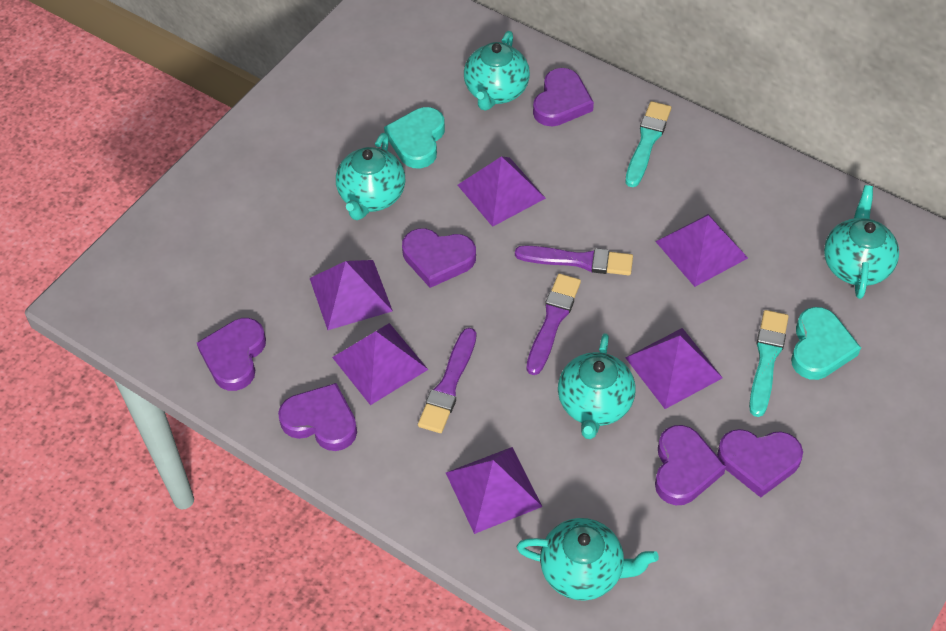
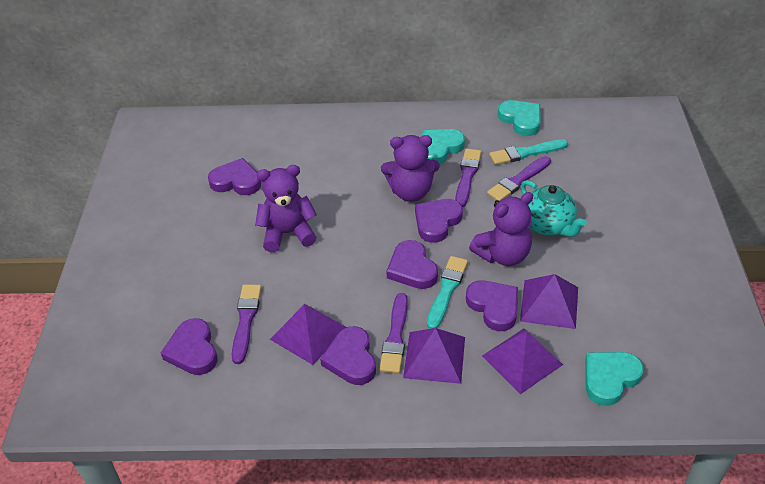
purple brush: 3 -> 4
purple pyramid: 6 -> 4
purple teddy bear: 0 -> 3
turquoise heart: 2 -> 3
turquoise teapot: 5 -> 1

